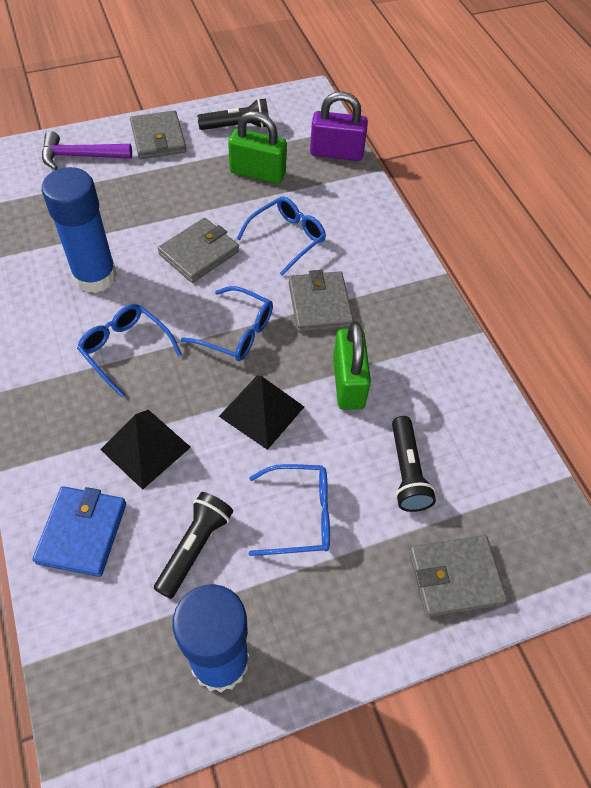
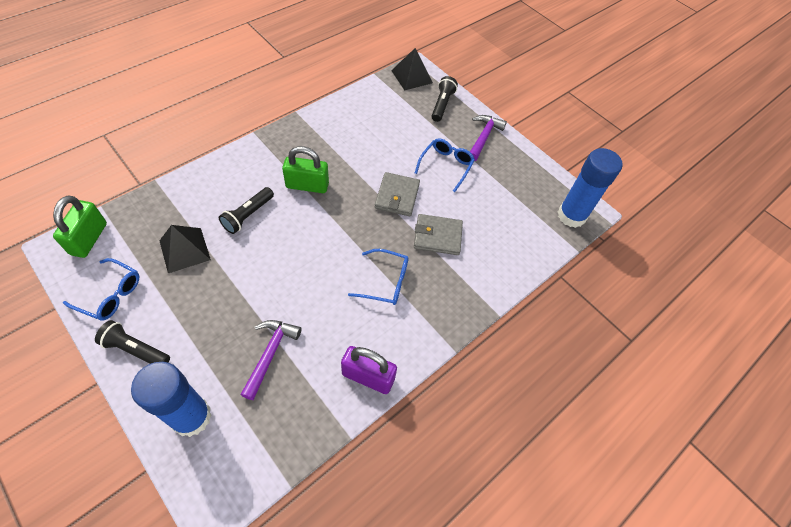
blue glasses: 4 -> 3
blue wallet: 1 -> 0
grey wallet: 4 -> 2
purple hammer: 1 -> 2

